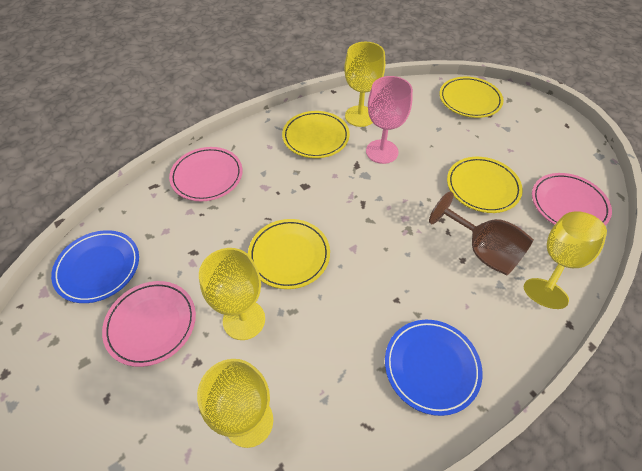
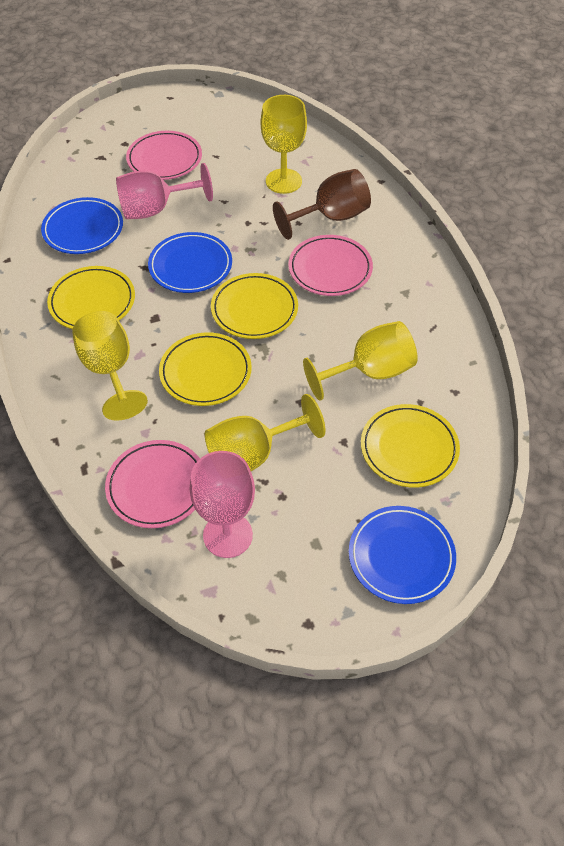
blue plate: 2 -> 3
pink goblet: 1 -> 2

